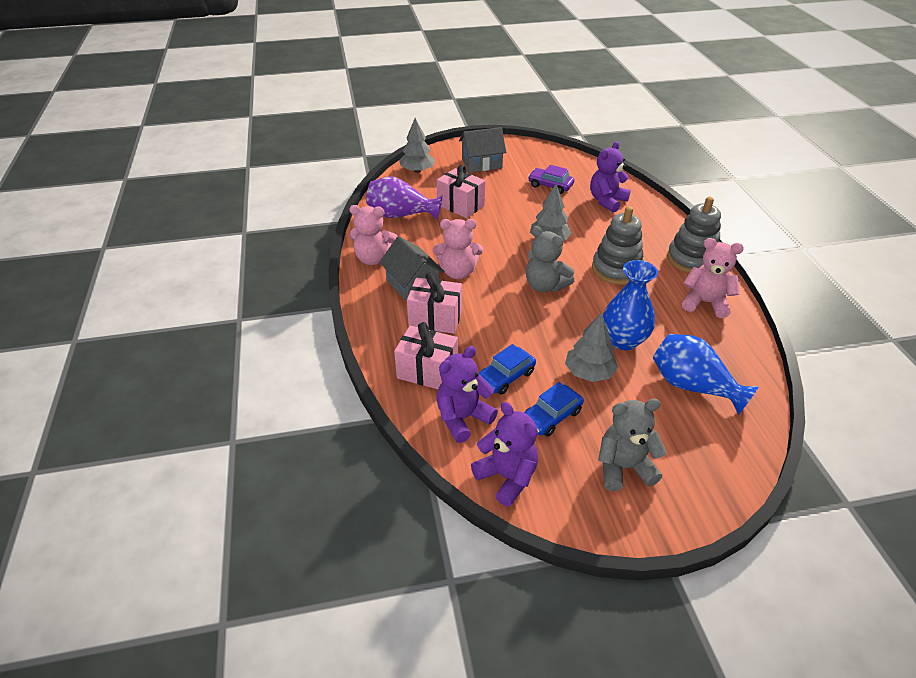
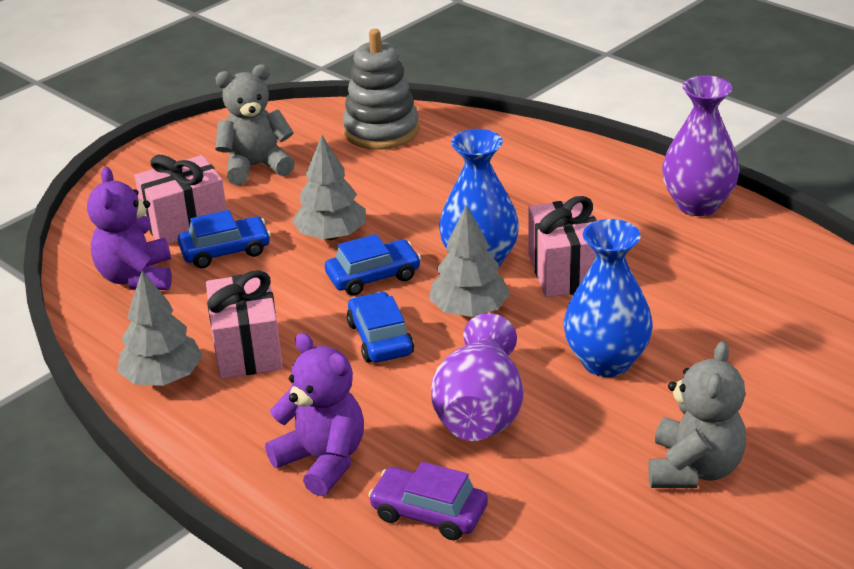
blue car: 2 -> 3
grey house: 2 -> 0
grey stacking toy: 2 -> 1
pink teddy bear: 3 -> 0
purple teddy bear: 3 -> 2
purple vase: 1 -> 2

